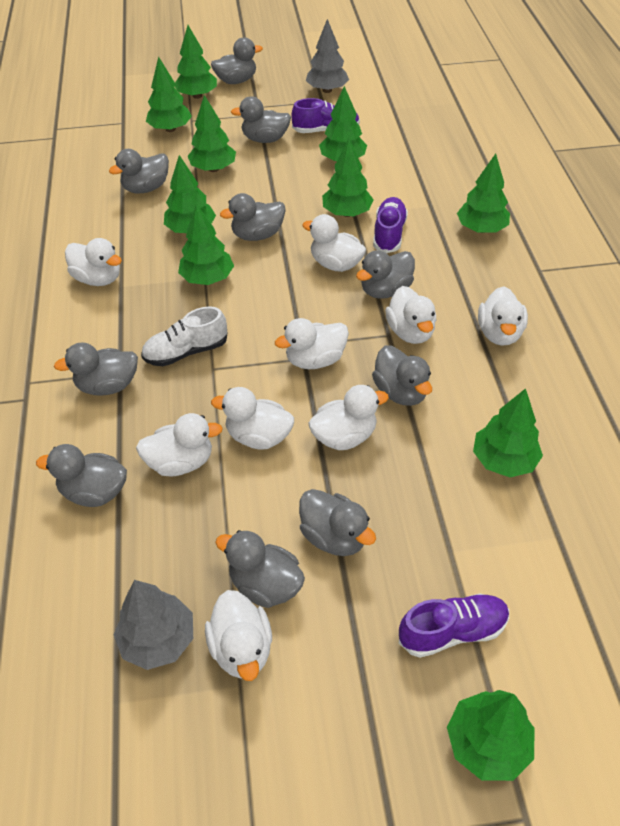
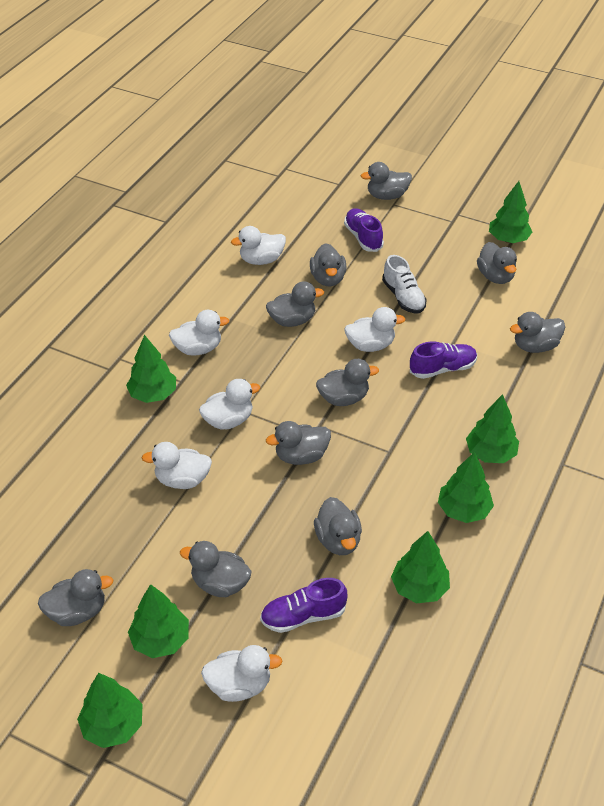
green tree: 10 -> 7
grey tree: 2 -> 0
white duck: 9 -> 6

